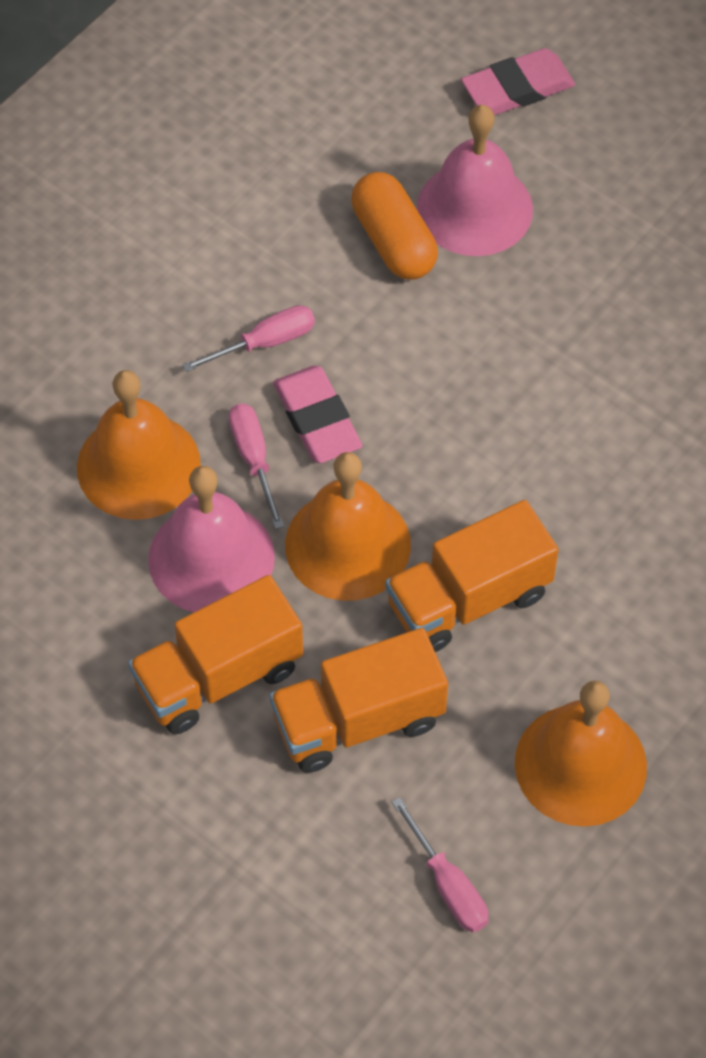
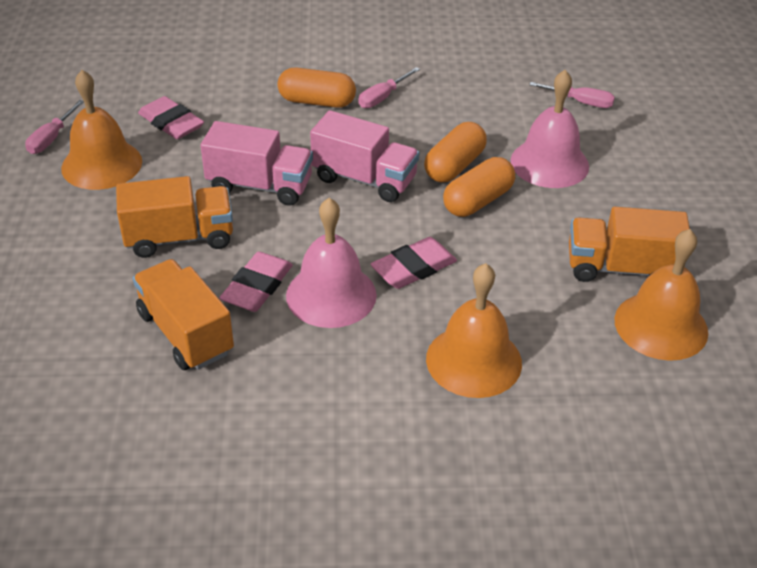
orange capsule: 1 -> 3
pink eraser: 2 -> 3
pink truck: 0 -> 2

